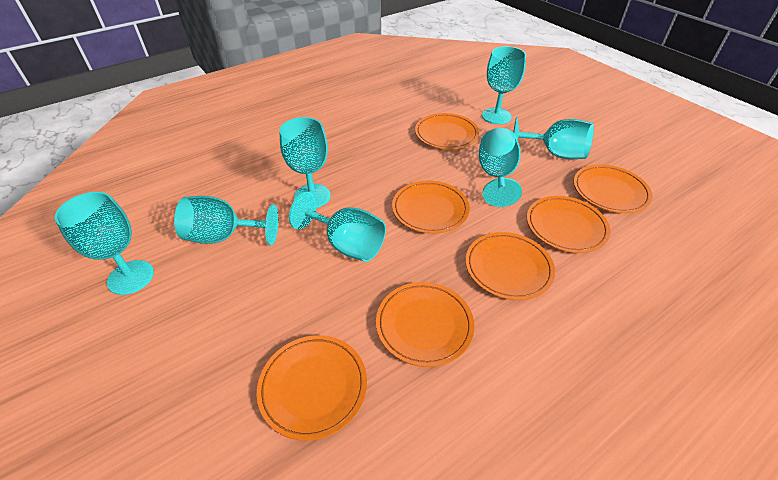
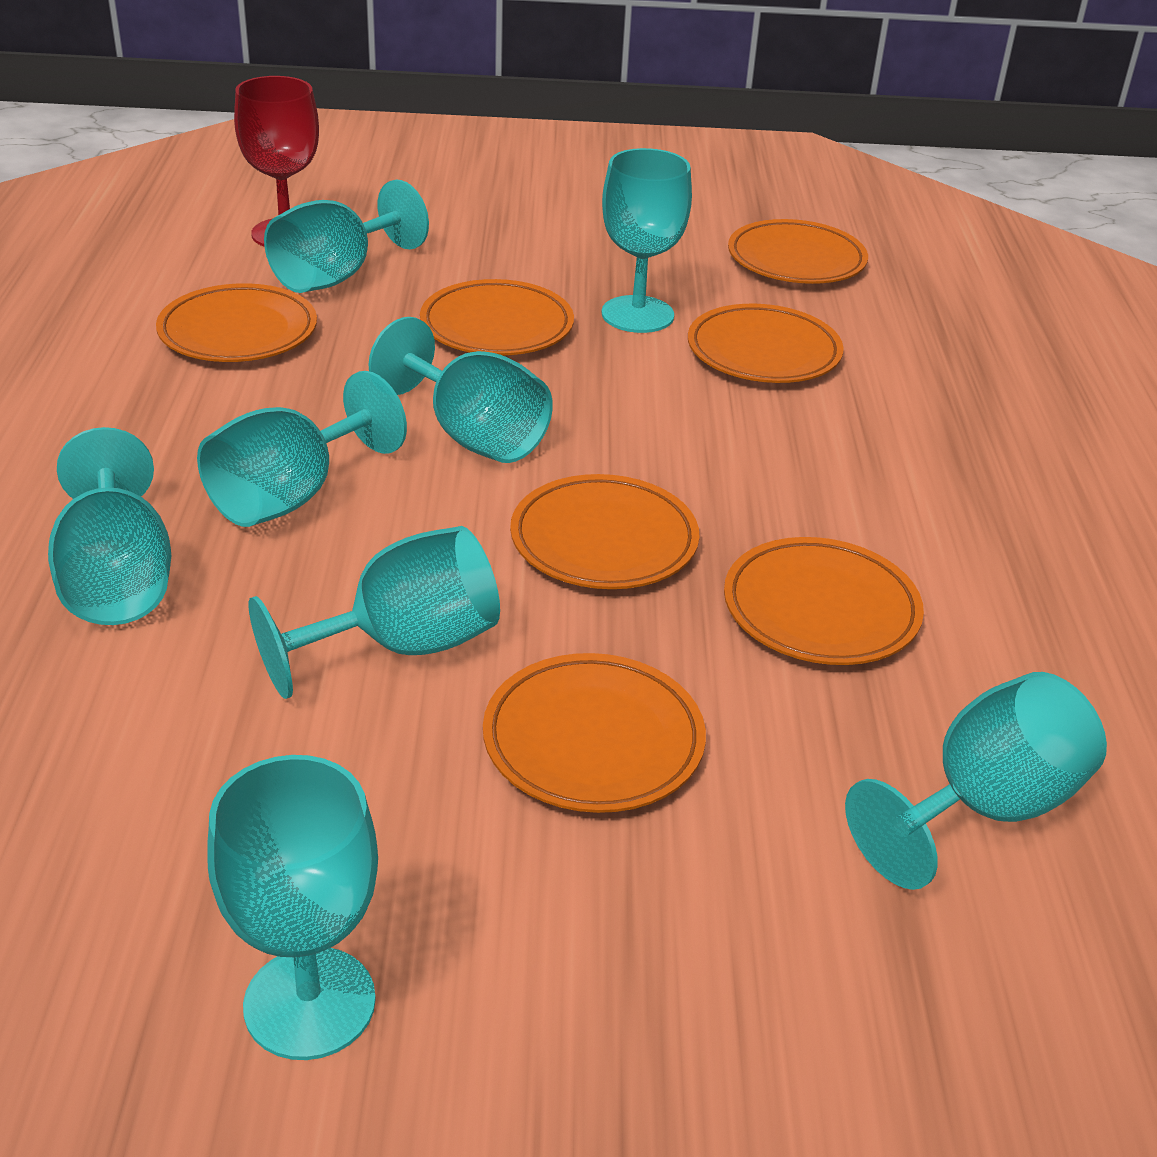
red goblet: 0 -> 1
turquoise goblet: 7 -> 8

